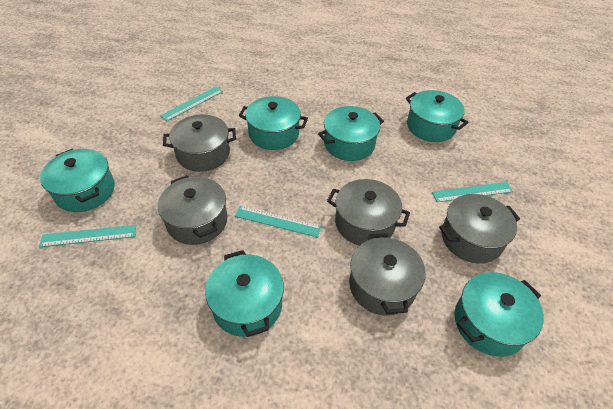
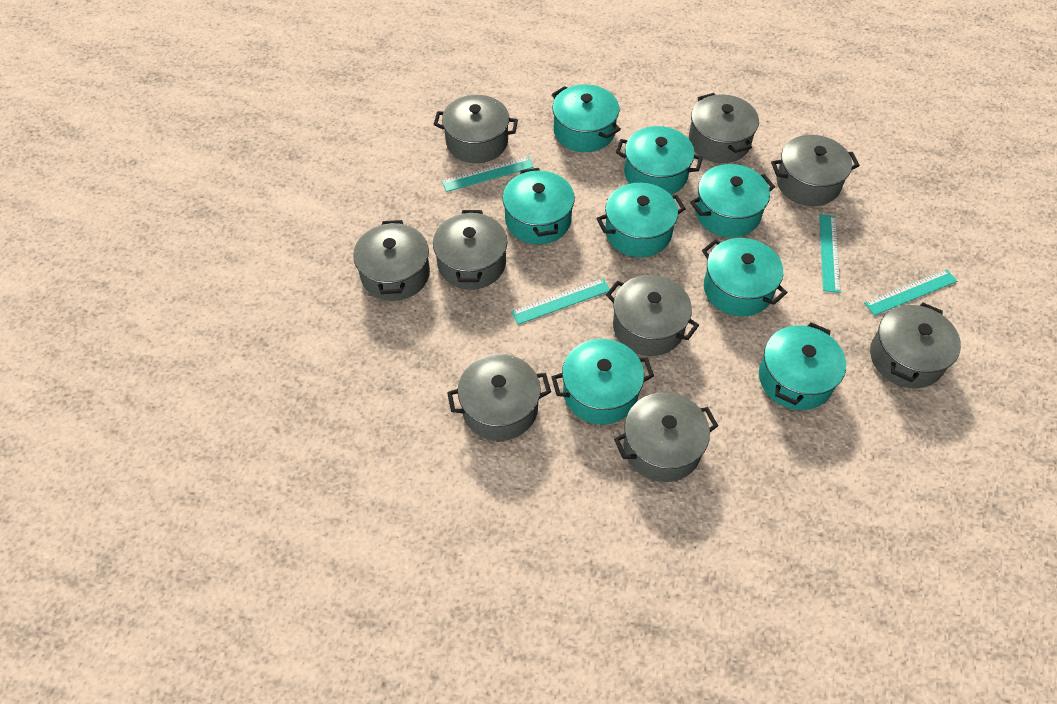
grey pot: 5 -> 9
turquoise pot: 6 -> 8

